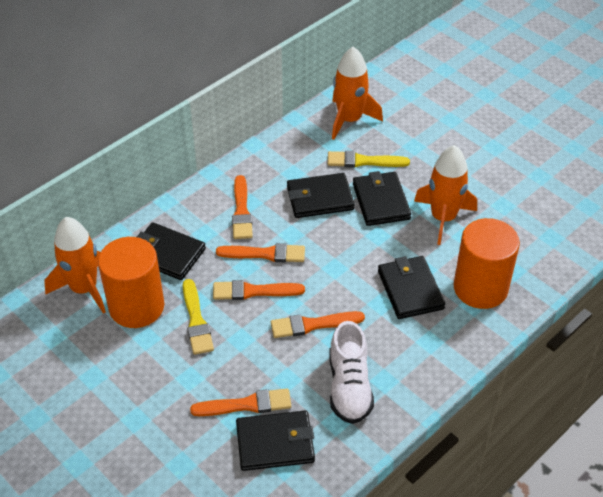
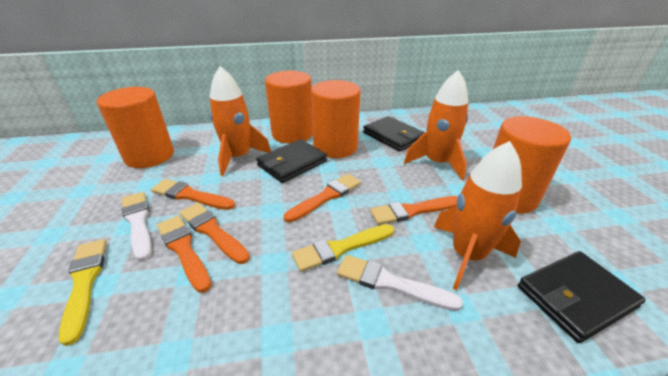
black wallet: 5 -> 3
orange cylinder: 2 -> 4
white brush: 0 -> 2
white shoe: 1 -> 0

